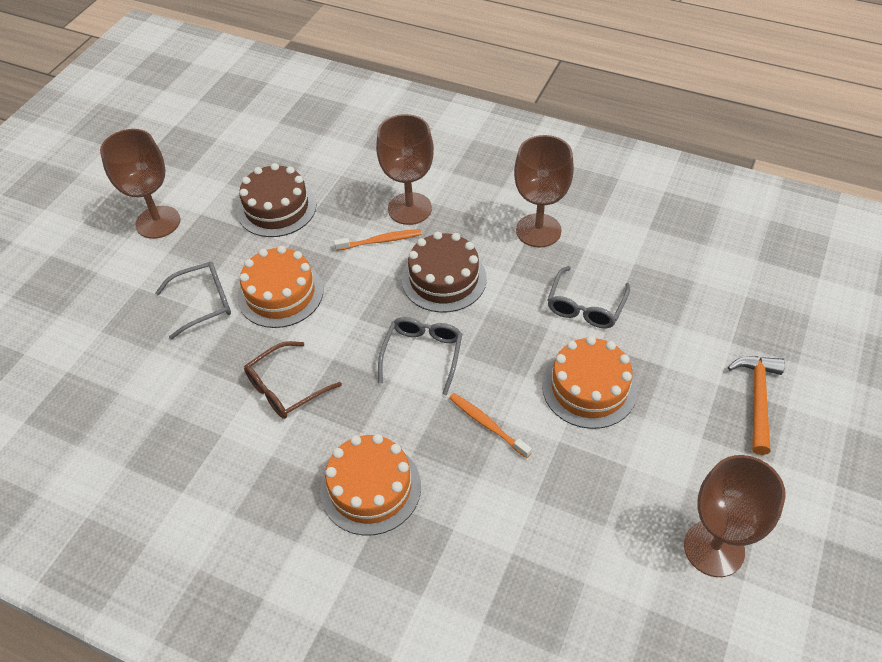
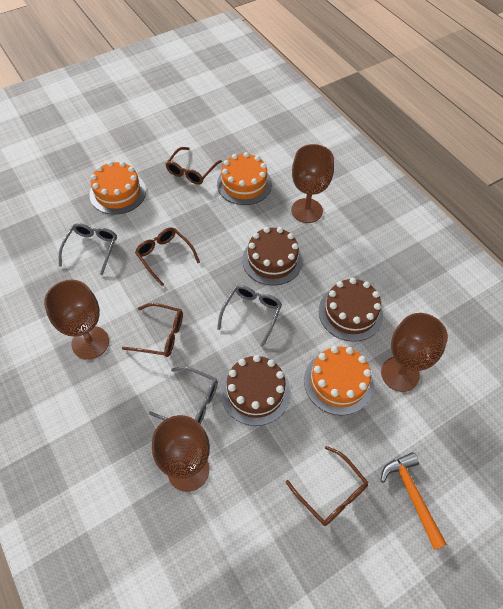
brown cake: 2 -> 3
brown glasses: 1 -> 4
orange toothbrush: 2 -> 0

